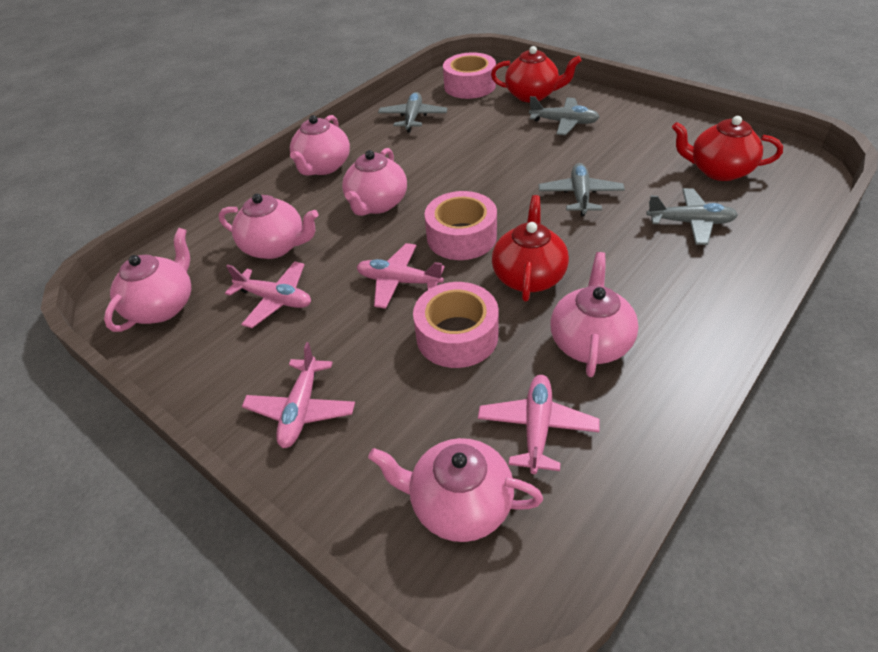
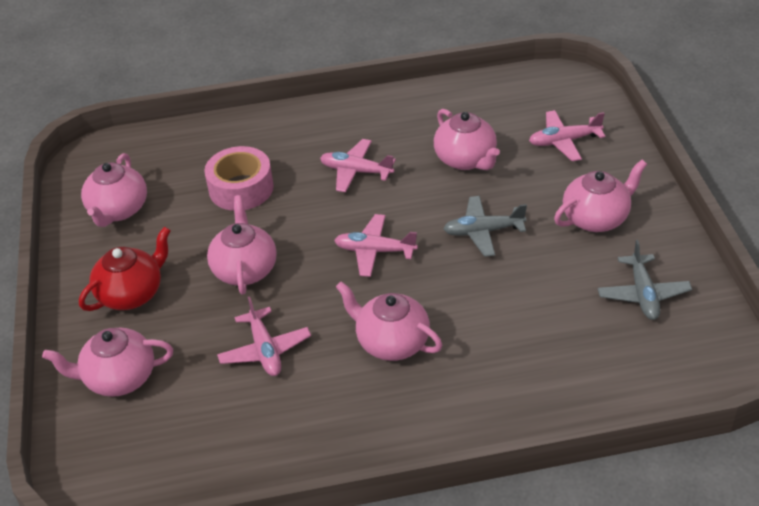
grey plane: 4 -> 2
pink tape: 3 -> 1
red teapot: 3 -> 1

